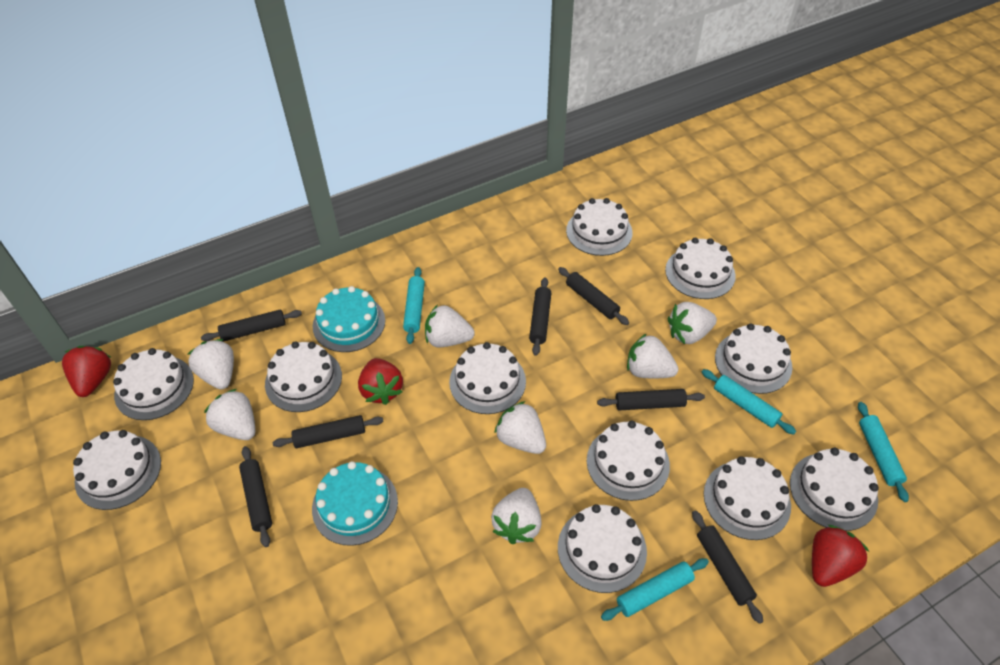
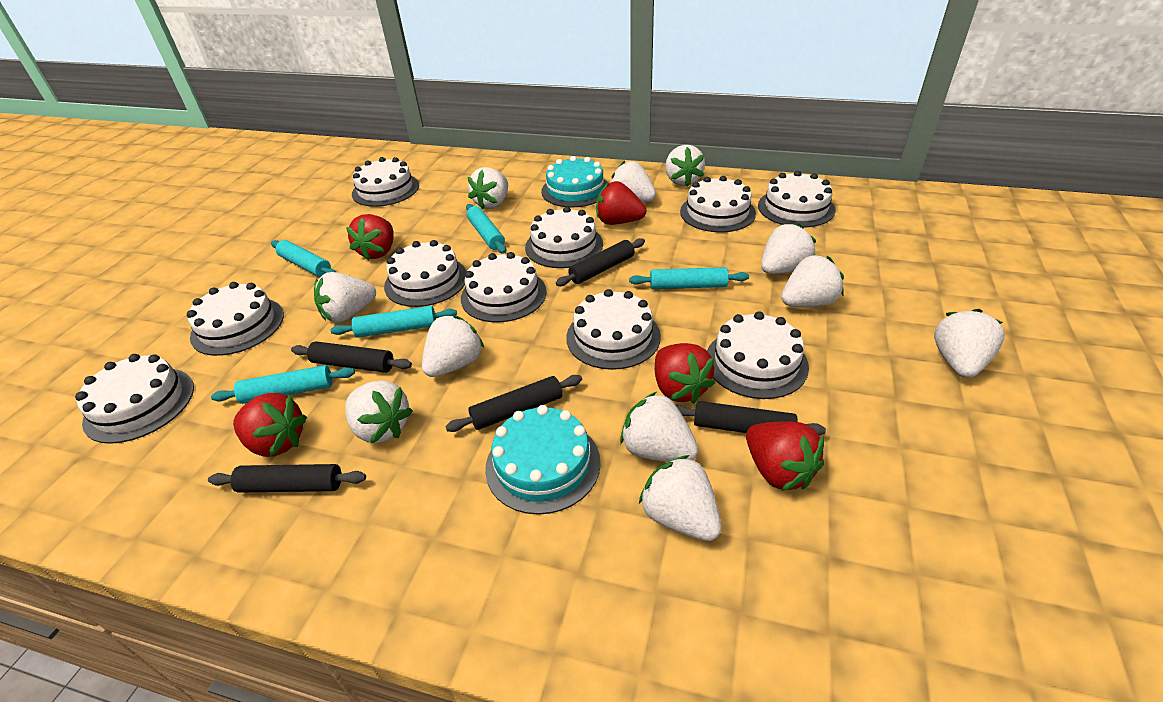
black rolling pin: 7 -> 5
red strawberry: 3 -> 5
turquoise rolling pin: 4 -> 5
white cake: 11 -> 10
white strawberry: 7 -> 11

